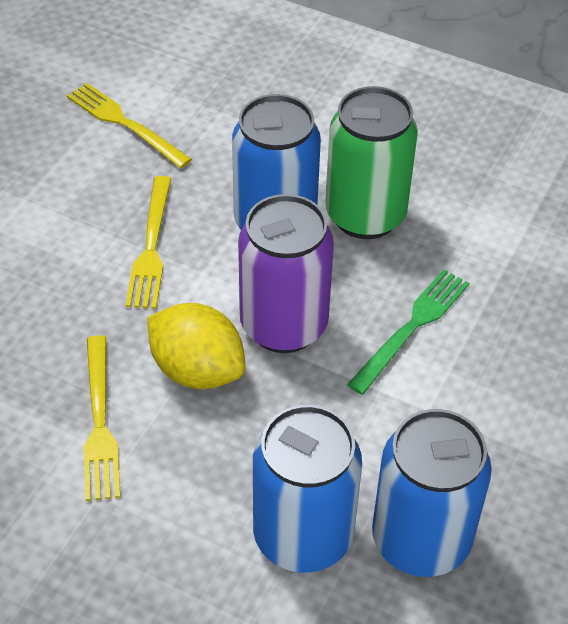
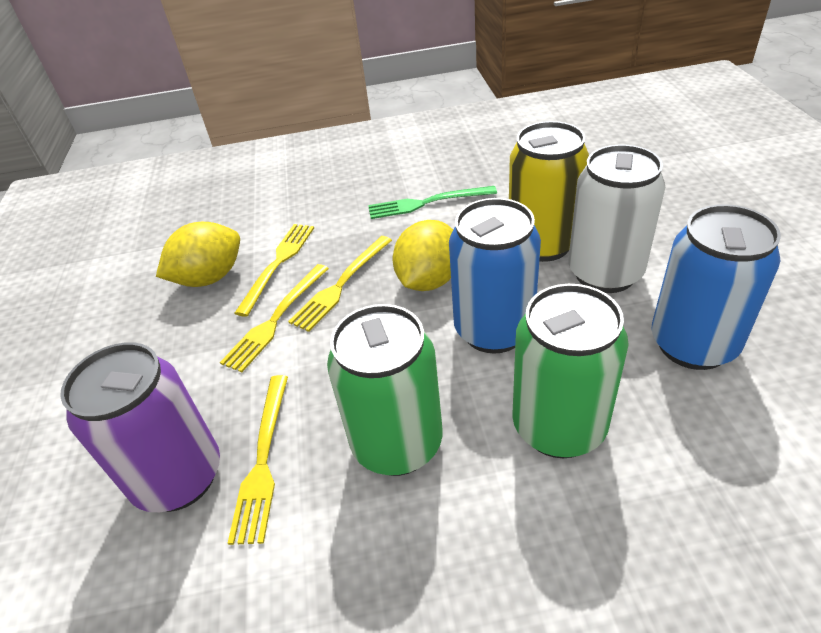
blue can: 3 -> 2
green can: 1 -> 2
white can: 0 -> 1
yellow can: 0 -> 1
yellow fork: 3 -> 4
yellow lemon: 1 -> 2

